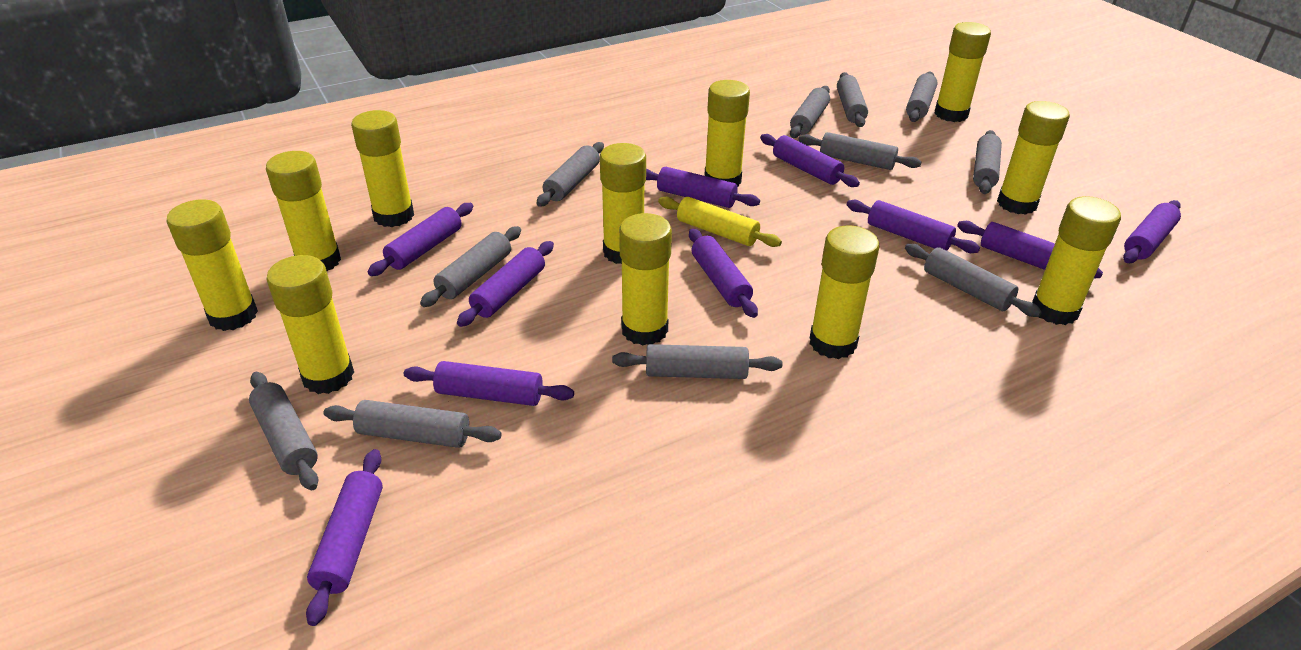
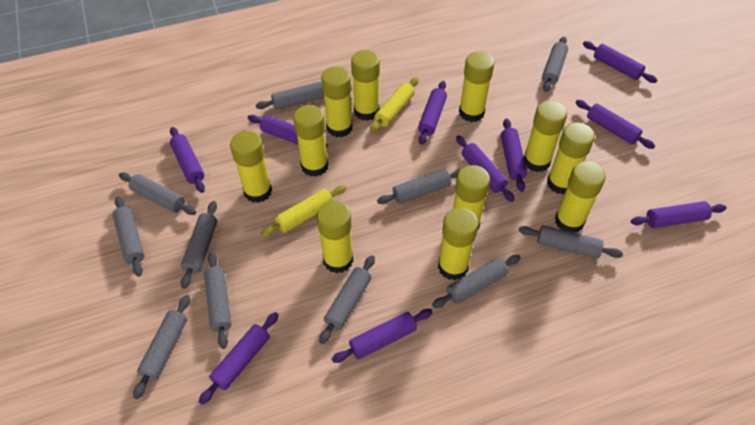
yellow rolling pin: 1 -> 2

